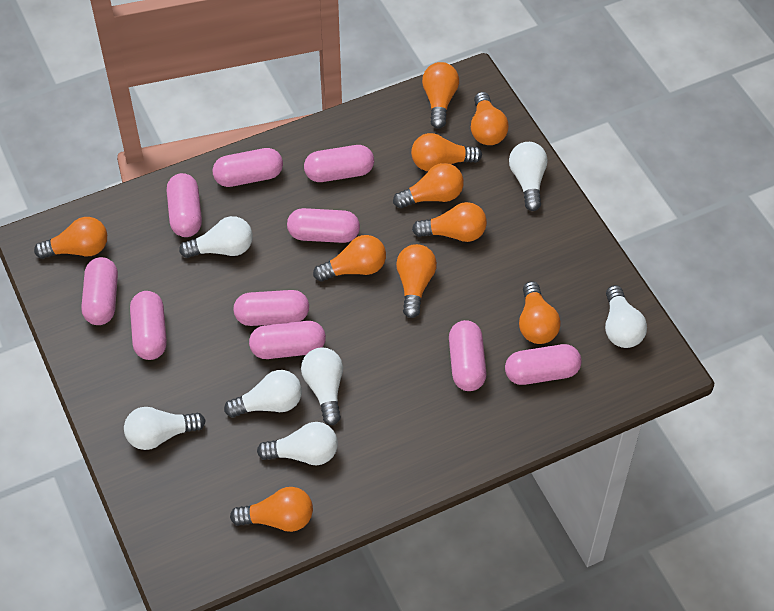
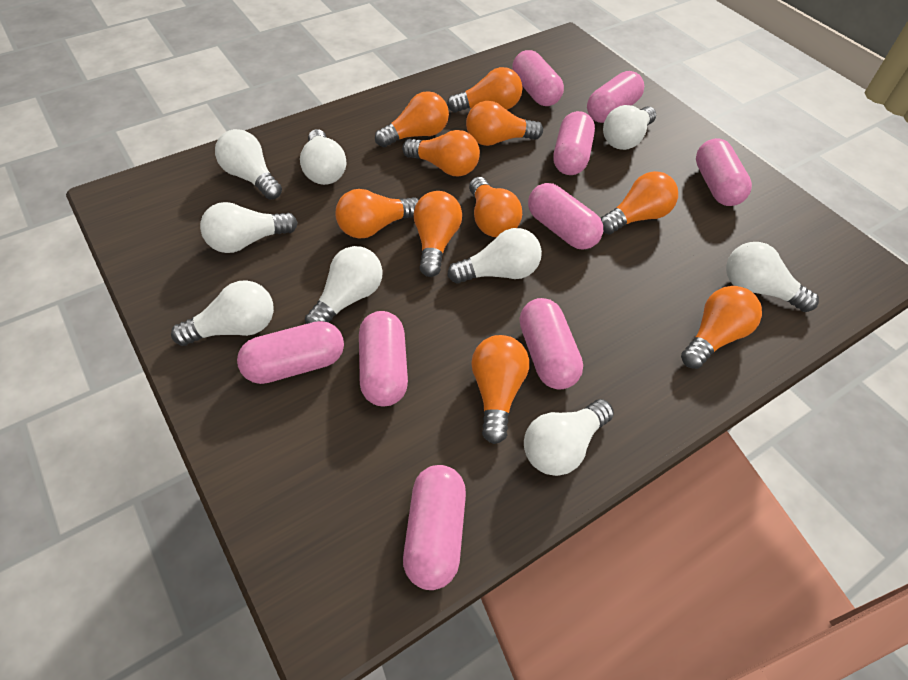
pink capsule: 10 -> 9
white light bulb: 7 -> 9

